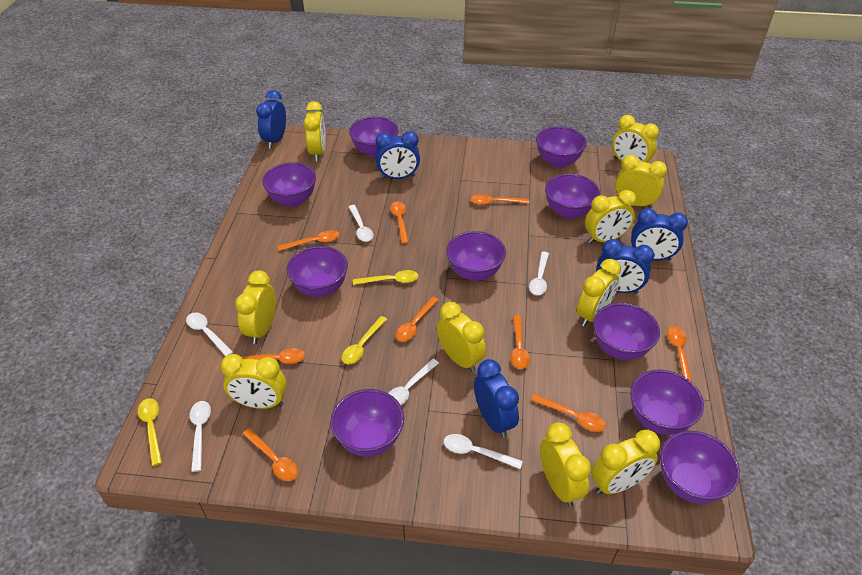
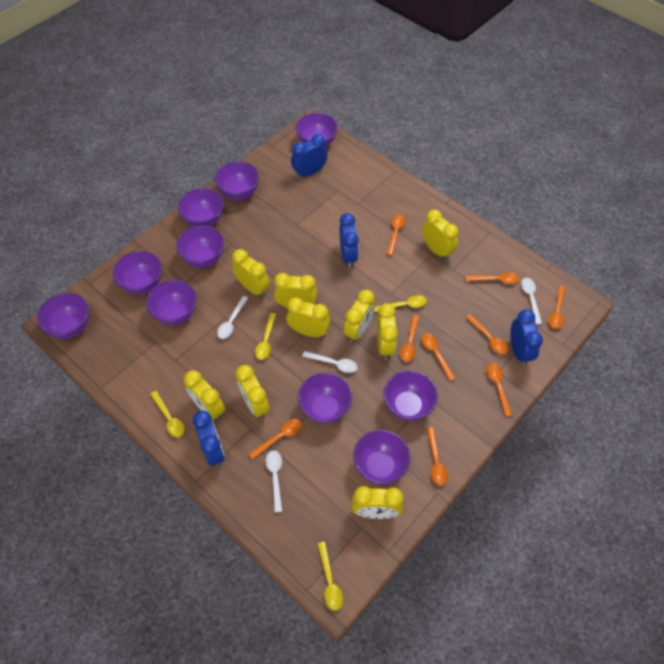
blue clock: 5 -> 4
white spoon: 6 -> 4
yellow clock: 10 -> 9
yellow spoon: 3 -> 4

